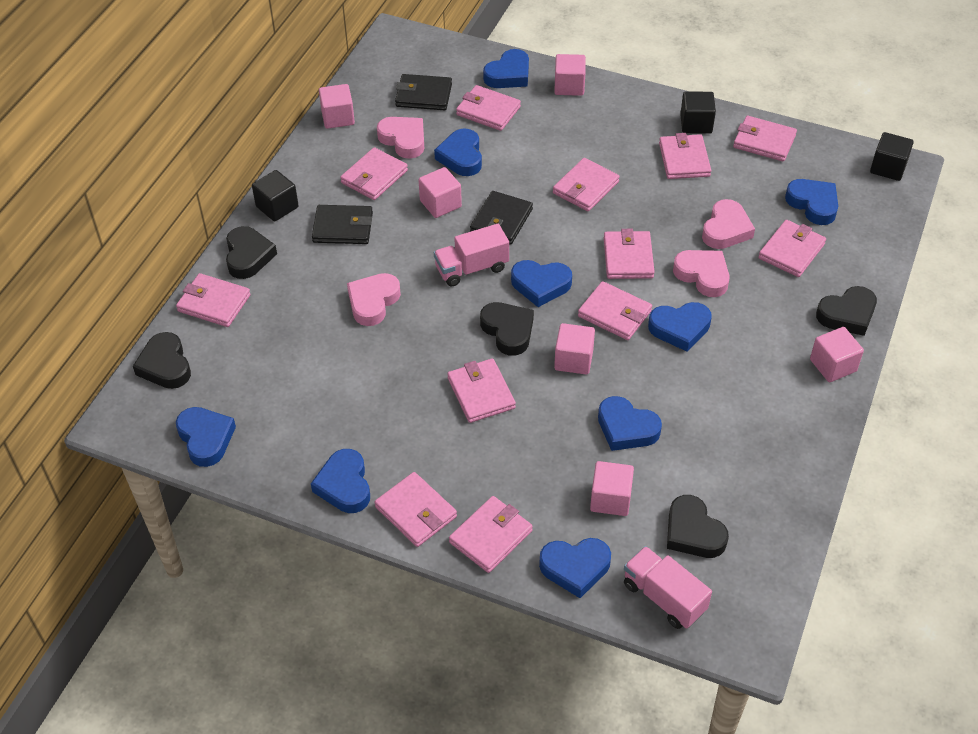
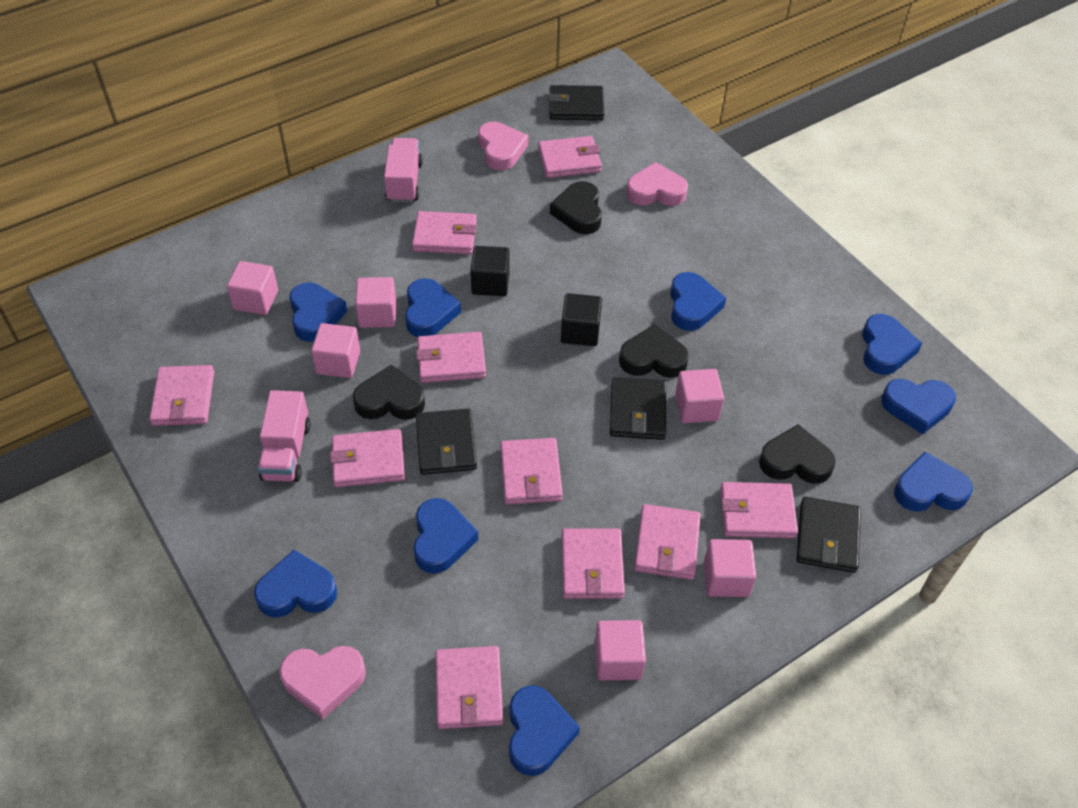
black cube: 3 -> 2
black heart: 5 -> 4
black wallet: 3 -> 4
pink heart: 4 -> 3
pink wallet: 12 -> 10

